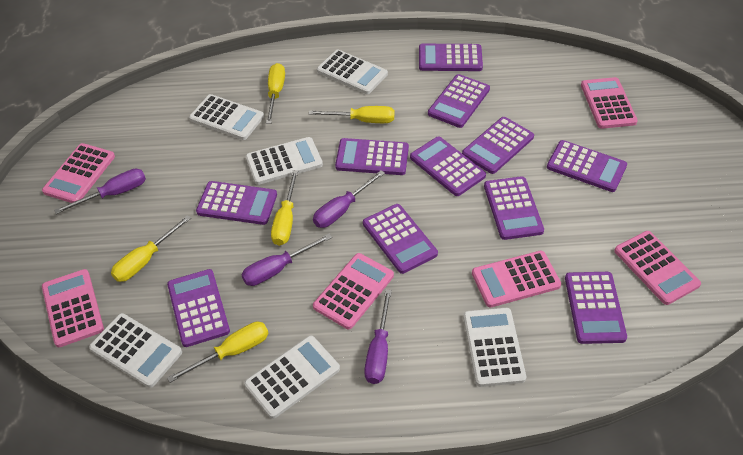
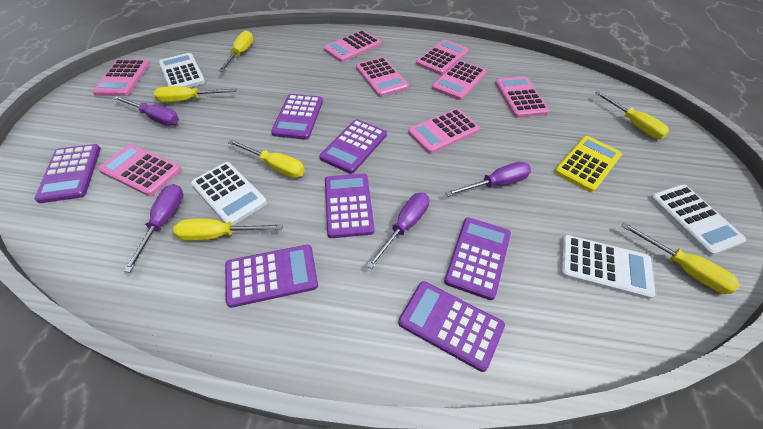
pink calculator: 6 -> 8
purple calculator: 11 -> 7
white calculator: 6 -> 4
yellow calculator: 0 -> 1
yellow screwdriver: 5 -> 6

